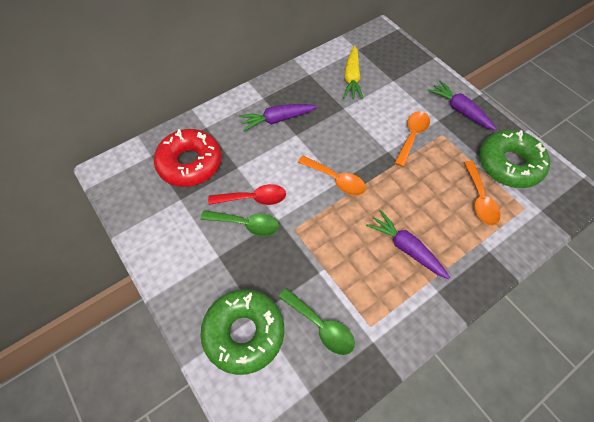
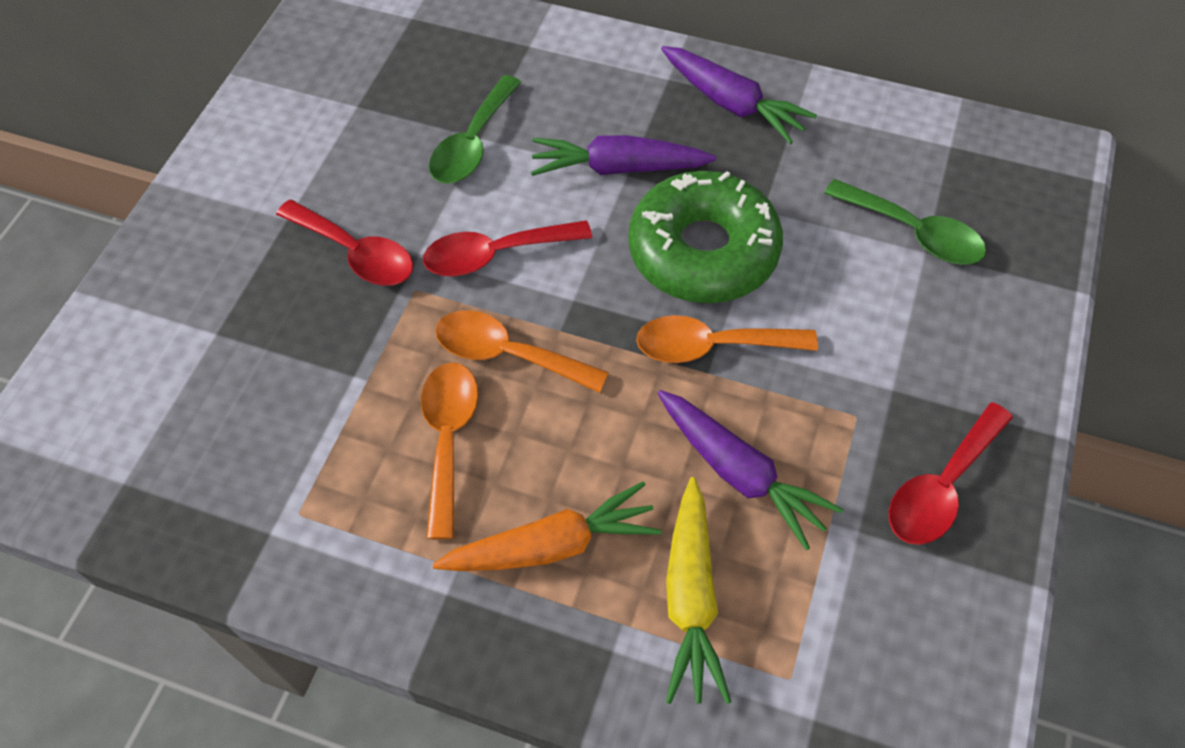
green donut: 2 -> 1
orange carrot: 0 -> 1
red donut: 1 -> 0
red spoon: 1 -> 3

